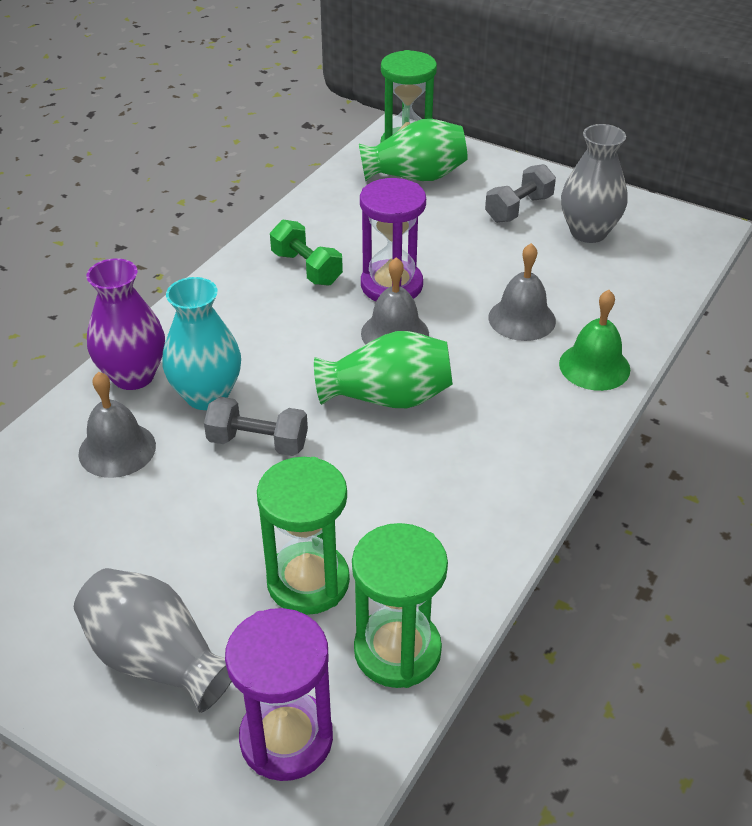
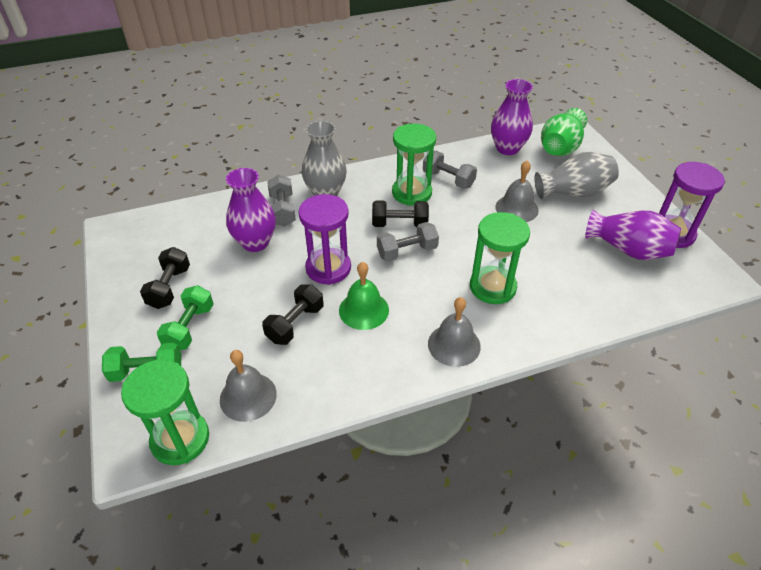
black dumbbell: 0 -> 3
green dumbbell: 1 -> 2
green vase: 2 -> 1
grey dumbbell: 2 -> 3
purple vase: 1 -> 3
turquoise vase: 1 -> 0

